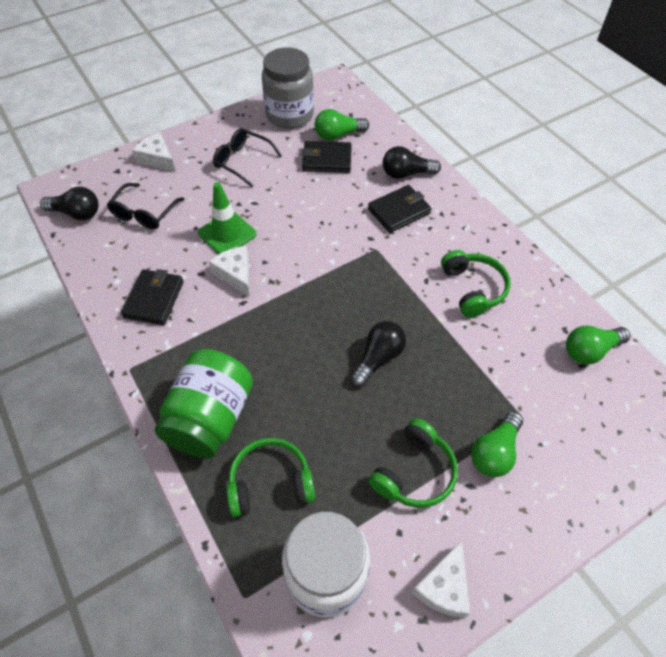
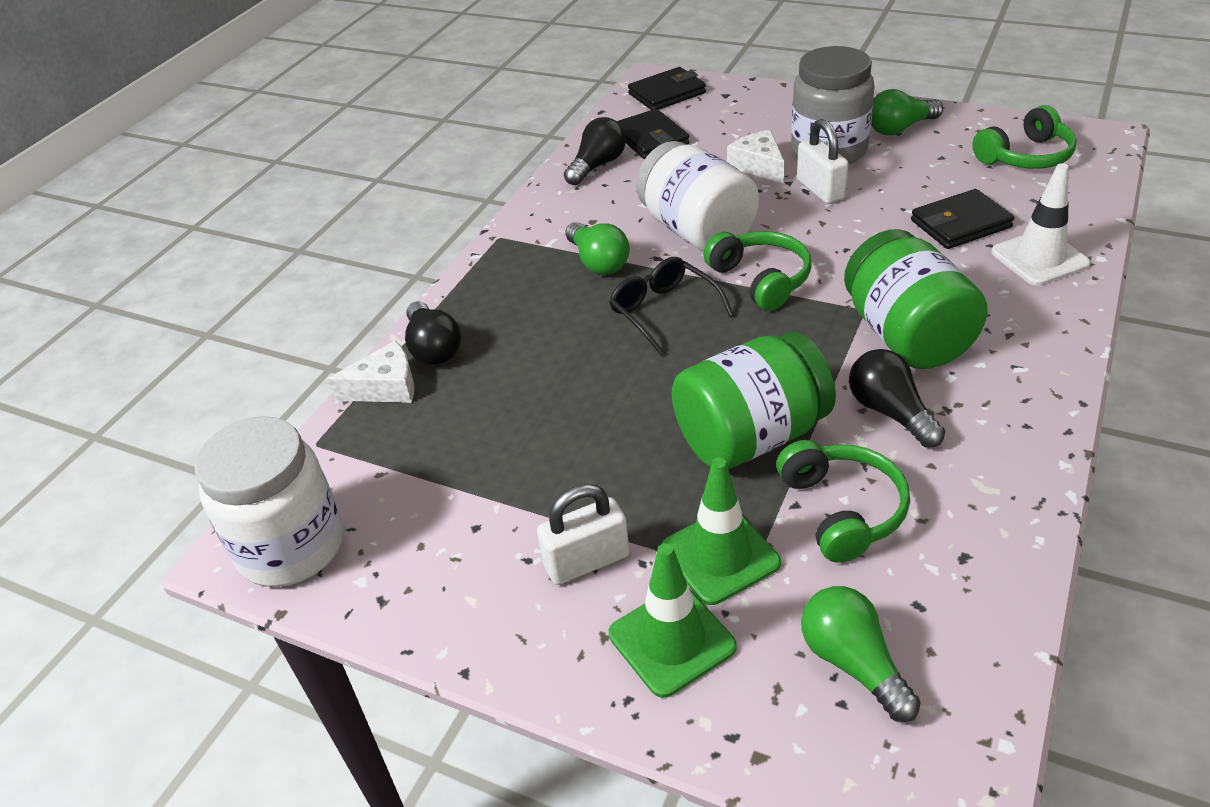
black glasses: 2 -> 1
green jar: 1 -> 2
green traffic cone: 1 -> 2
white cheese: 3 -> 2
white jar: 1 -> 2
white padlock: 0 -> 2
white traffic cone: 0 -> 1

